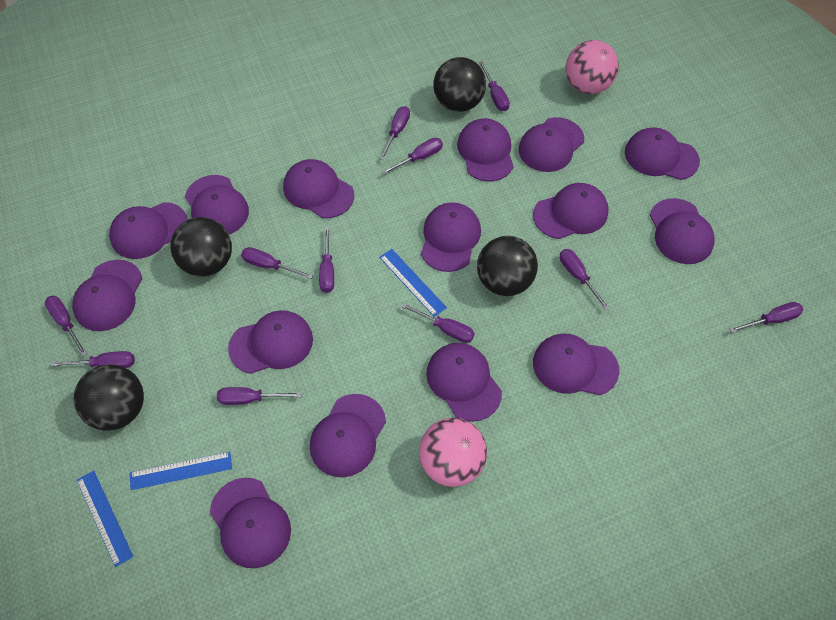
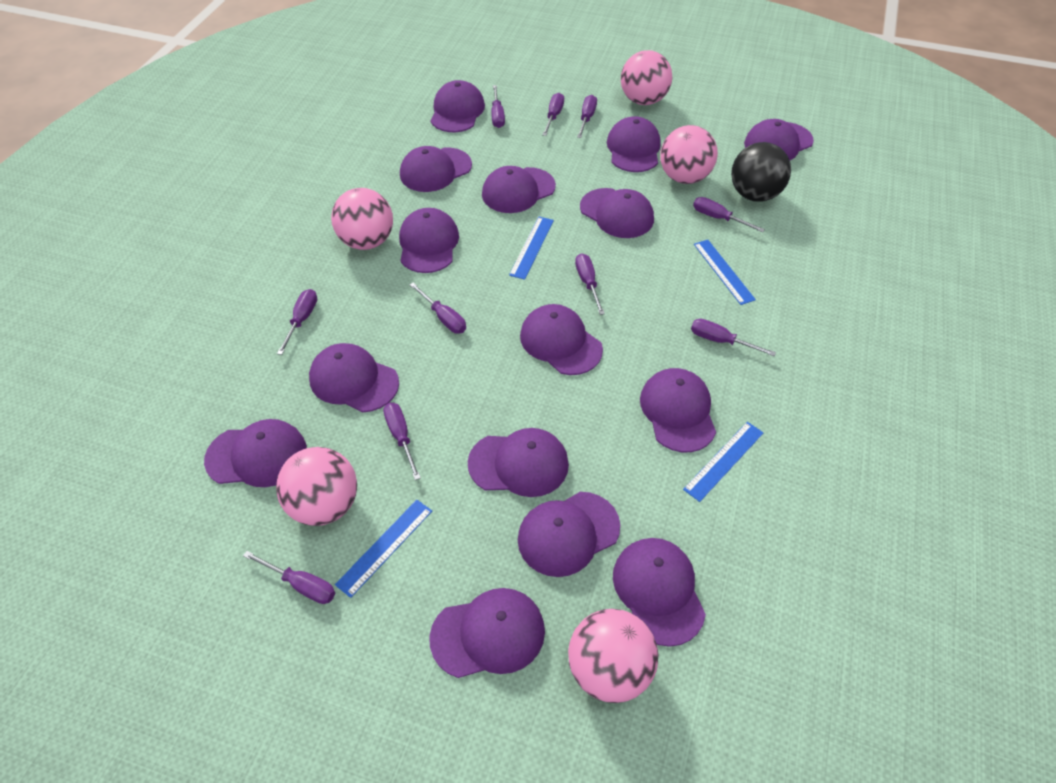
black ball: 4 -> 1
blue ruler: 3 -> 4
pink ball: 2 -> 5
purple screwdriver: 11 -> 10

